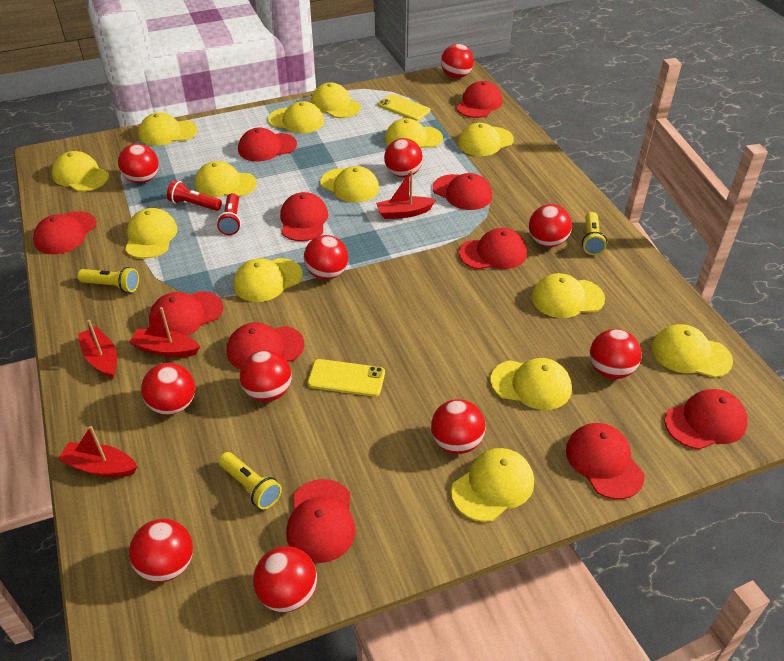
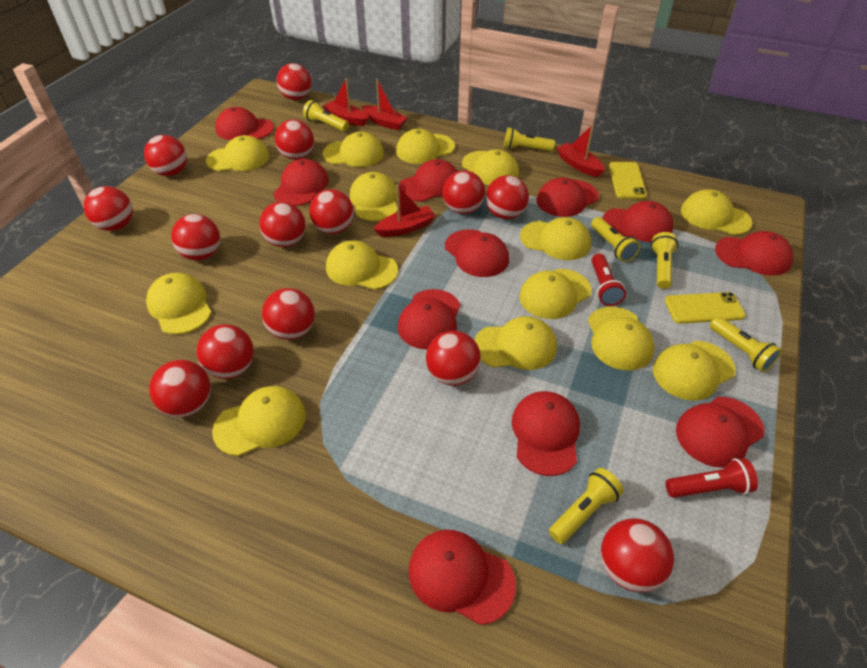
red ball: 11 -> 14
yellow flashlight: 3 -> 6

